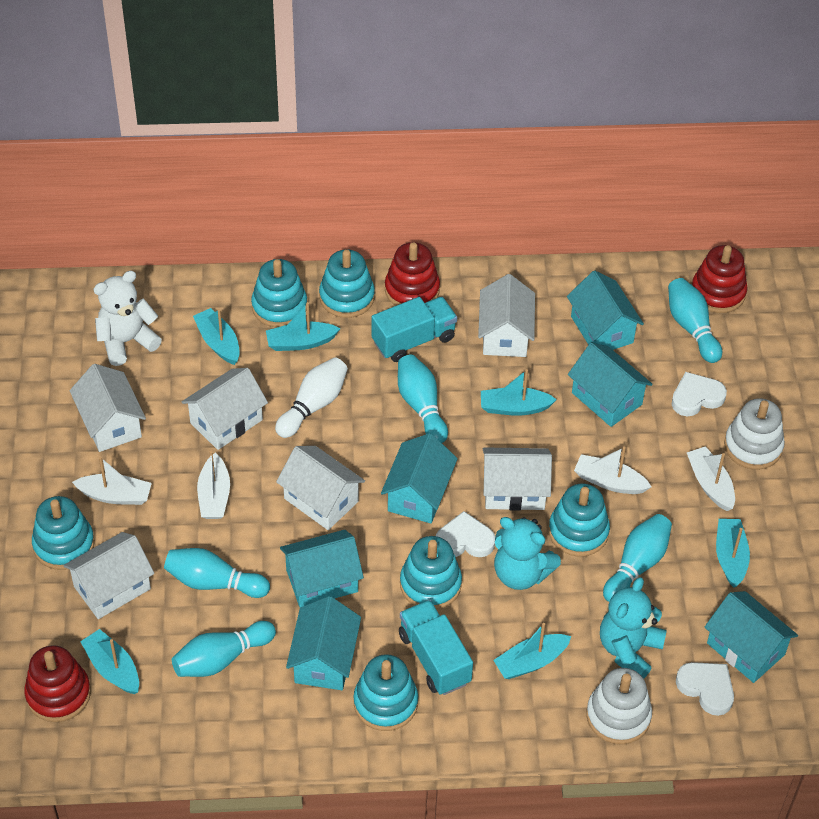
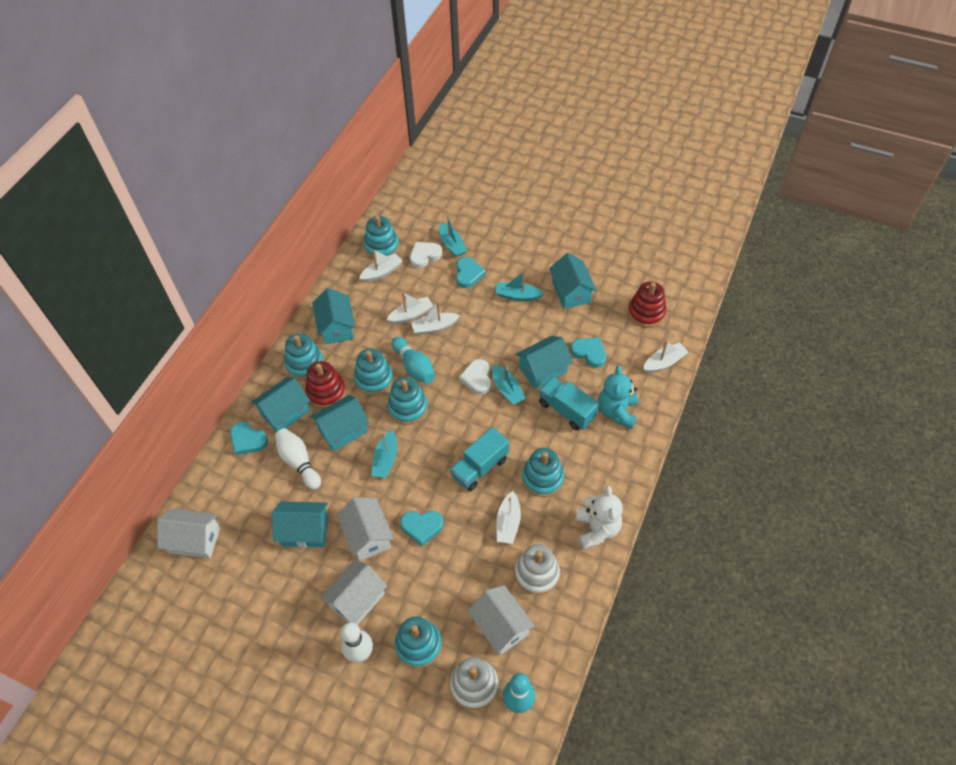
red stacking toy: 3 -> 2
turquoise boat: 6 -> 4
turquoise bowling pin: 5 -> 2
turquoise heart: 0 -> 4
turquoise teddy bear: 2 -> 1
white boat: 4 -> 5
white bowling pin: 1 -> 2
white heart: 3 -> 2
white house: 6 -> 4

